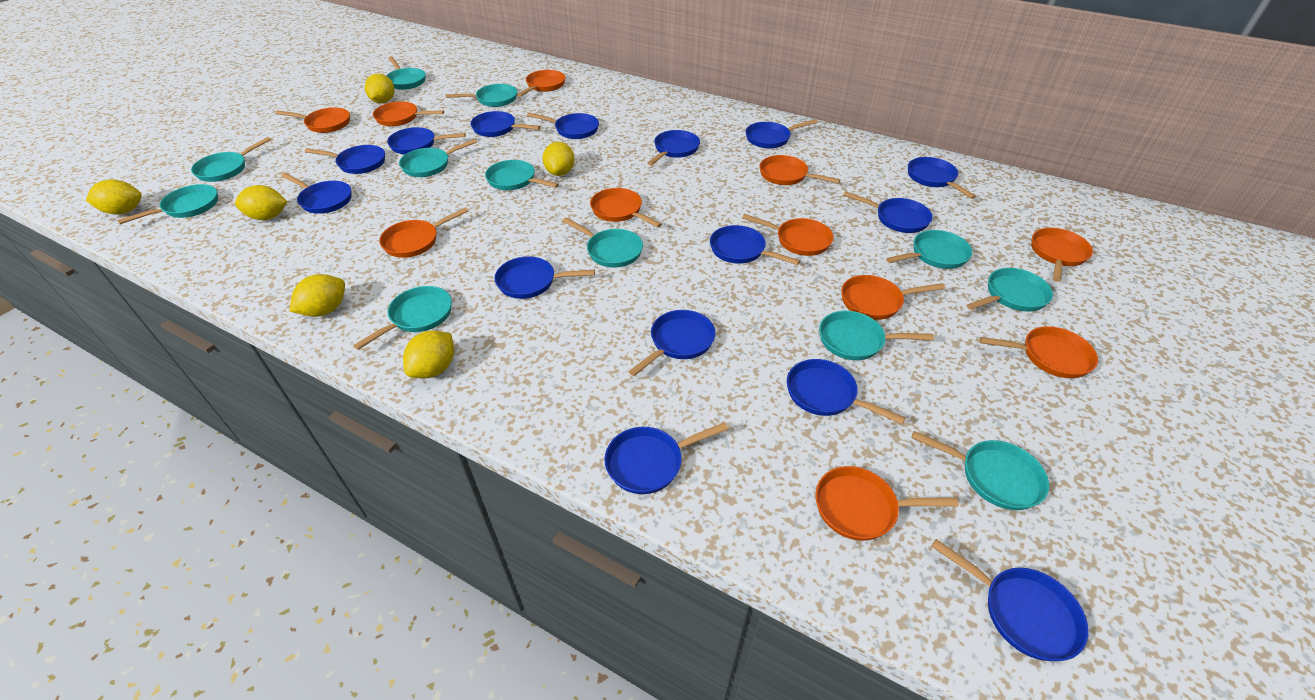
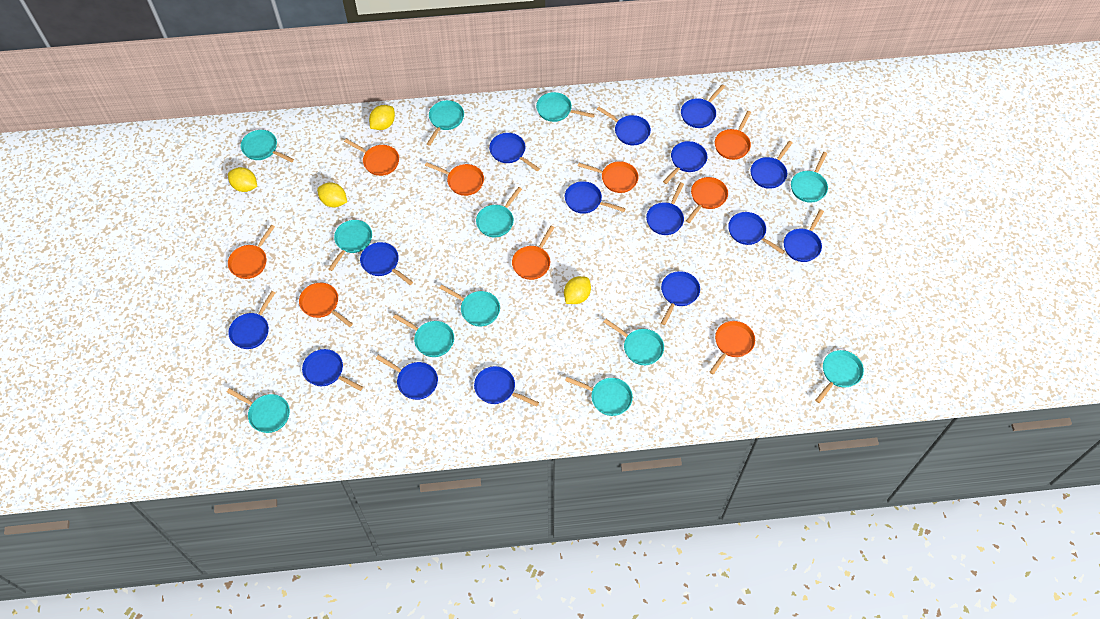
orange pan: 11 -> 9
yellow lemon: 6 -> 4

